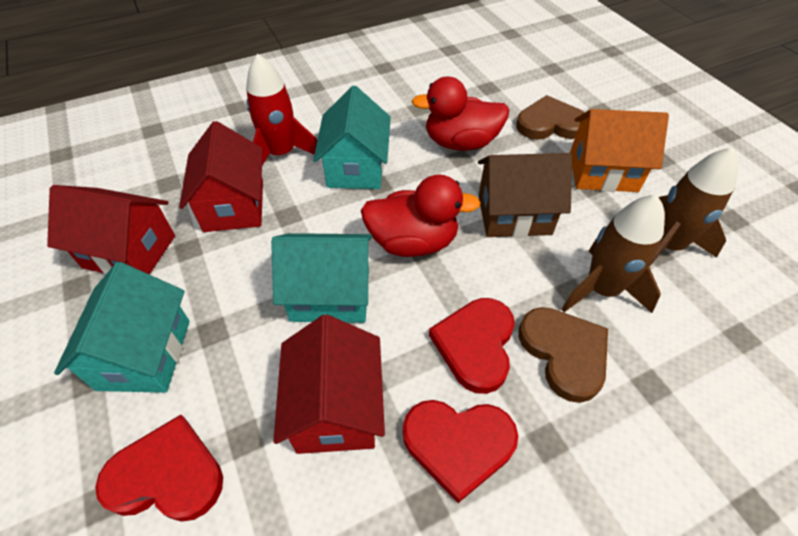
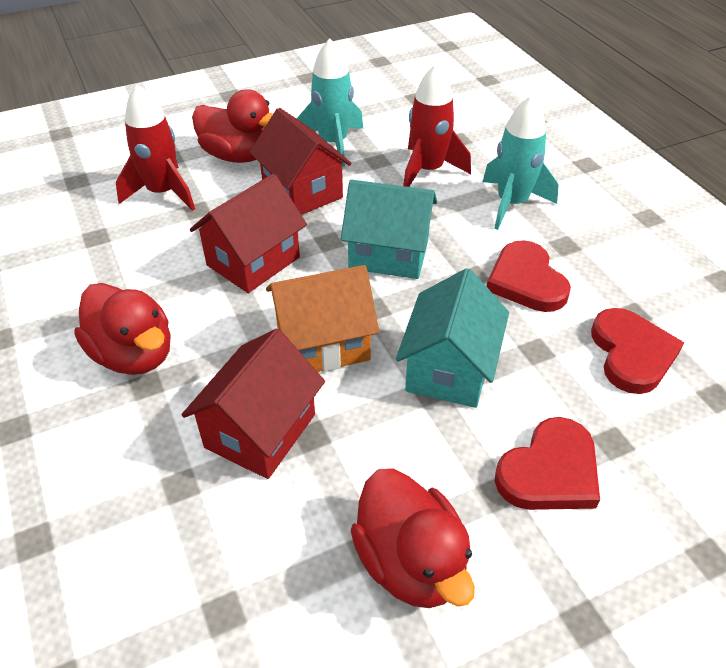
brown heart: 2 -> 0
brown house: 1 -> 0
brown rocket: 2 -> 0
red duck: 2 -> 3
red rocket: 1 -> 2
turquoise house: 3 -> 2
turquoise rocket: 0 -> 2

